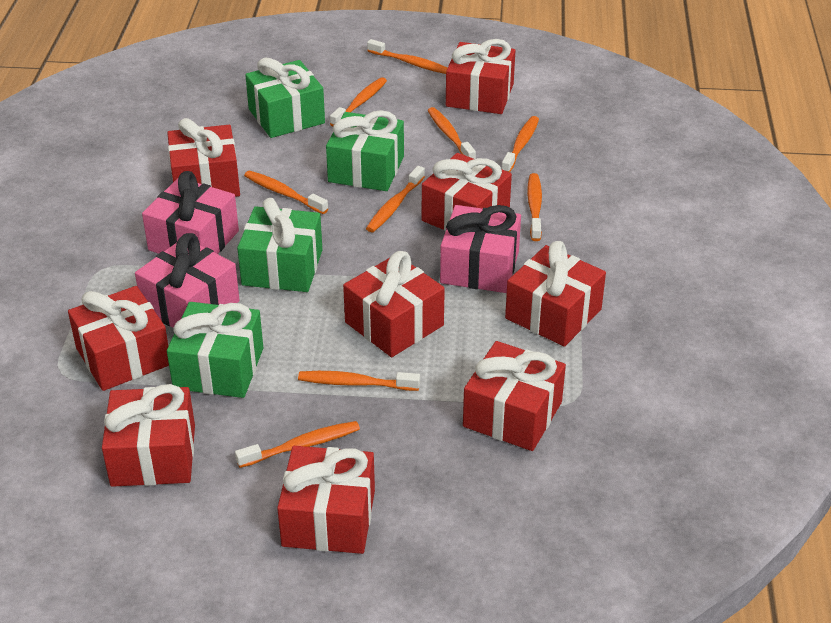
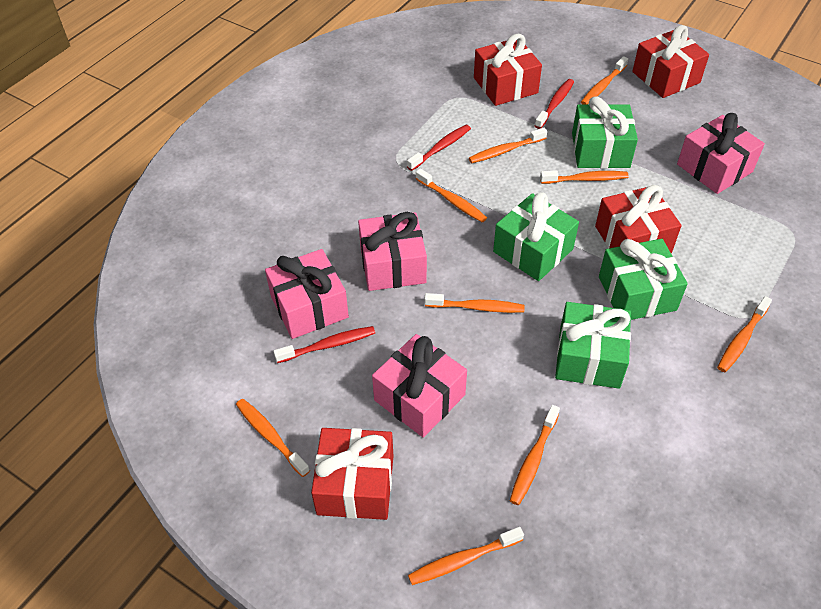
pink gift: 3 -> 4
red gift: 9 -> 4
red toothbrush: 0 -> 3

